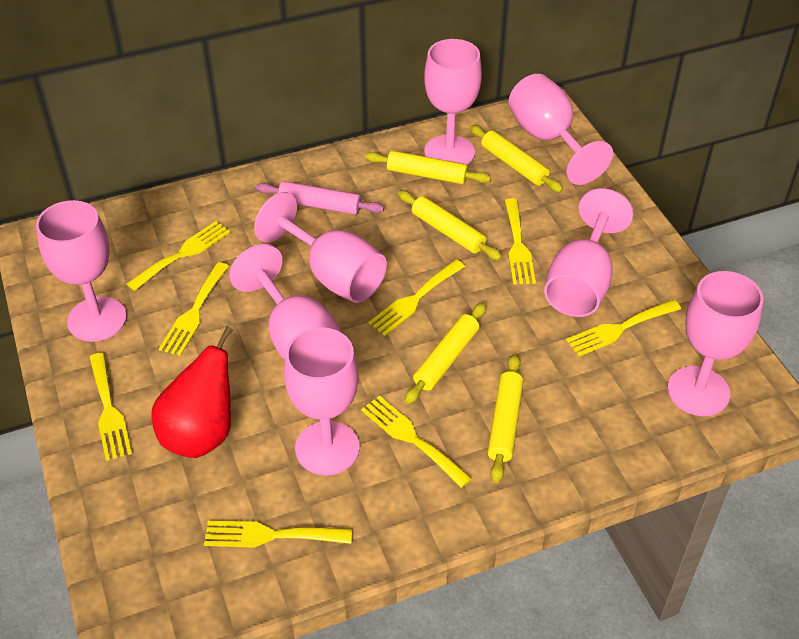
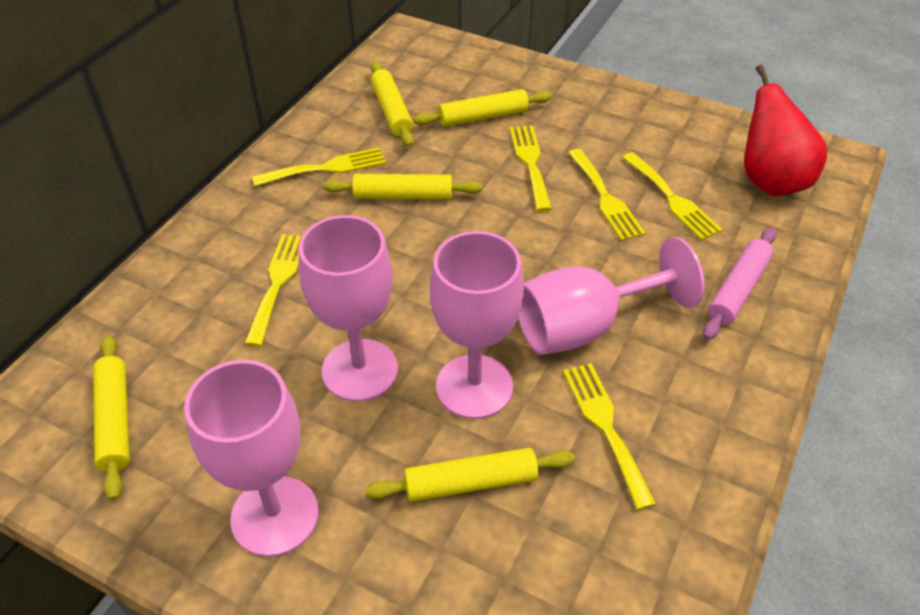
pink goblet: 8 -> 4
yellow fork: 8 -> 6

